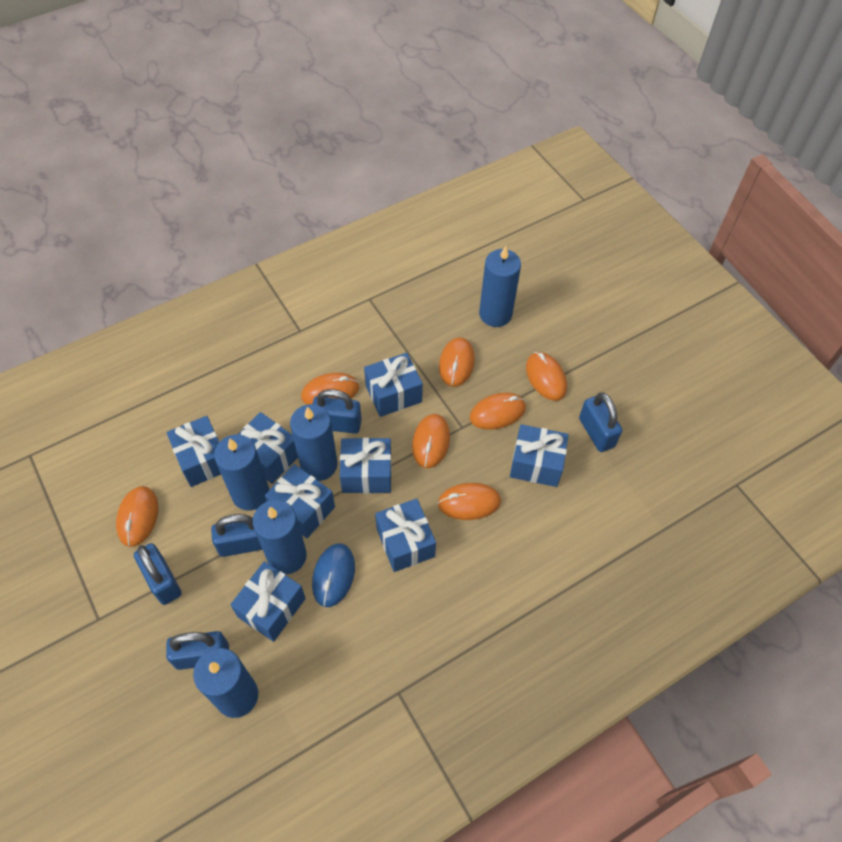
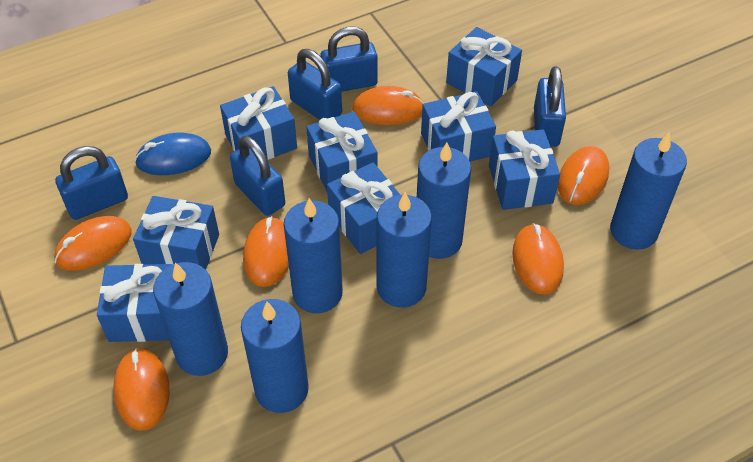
blue candle: 5 -> 6
orange mouse: 7 -> 6

